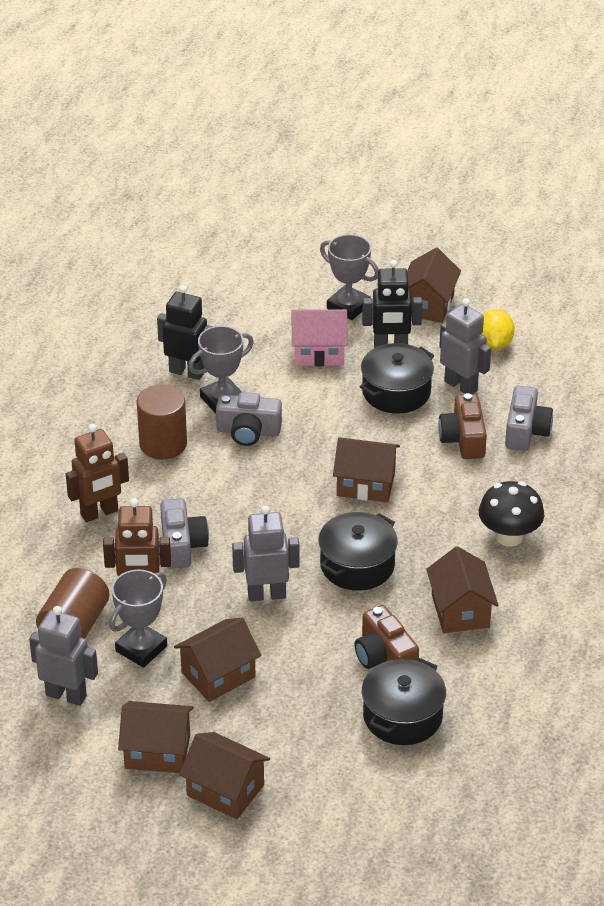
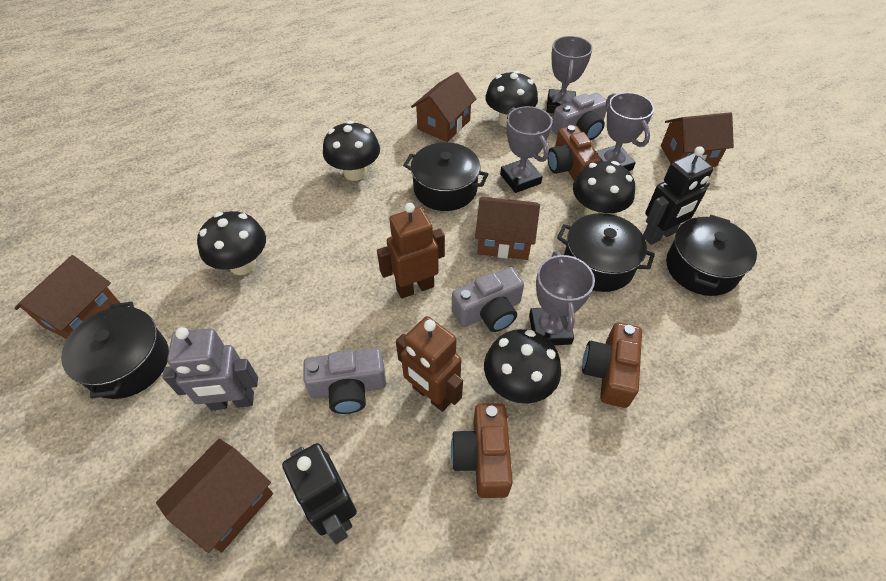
black mushroom: 1 -> 5
black pot: 3 -> 4
brown camera: 2 -> 3
brown cylinder: 2 -> 0
brown house: 6 -> 5
grey robot: 3 -> 1
grey trophy: 3 -> 4
pink house: 1 -> 0
yellow lemon: 1 -> 0

